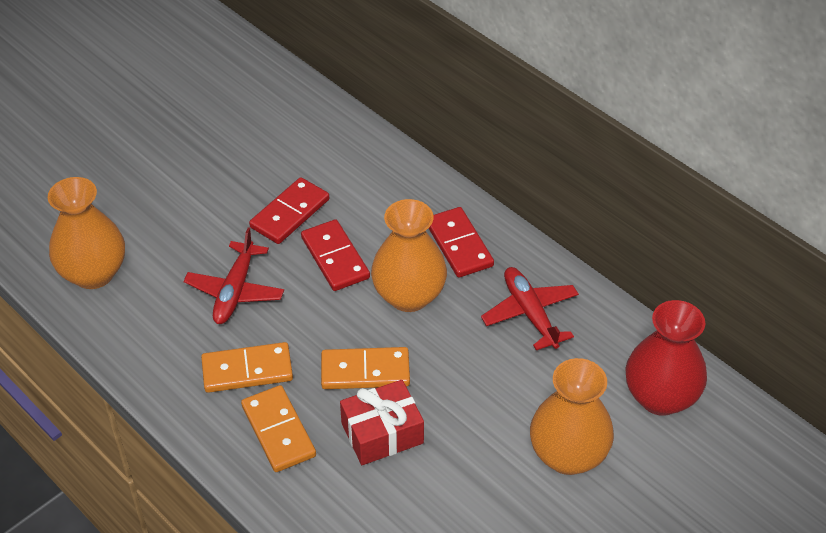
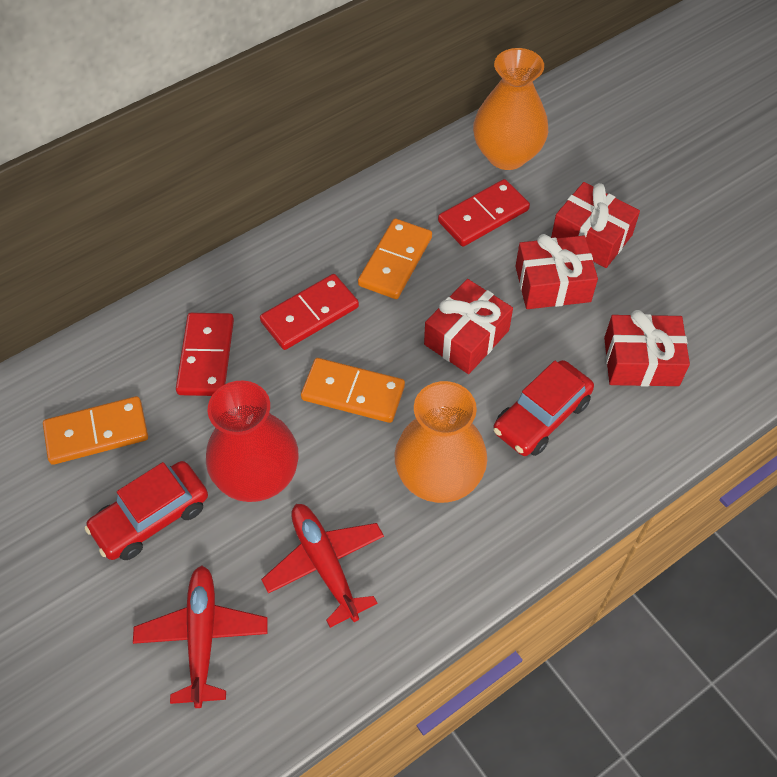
orange vase: 3 -> 2
red car: 0 -> 2
red gift: 1 -> 4

